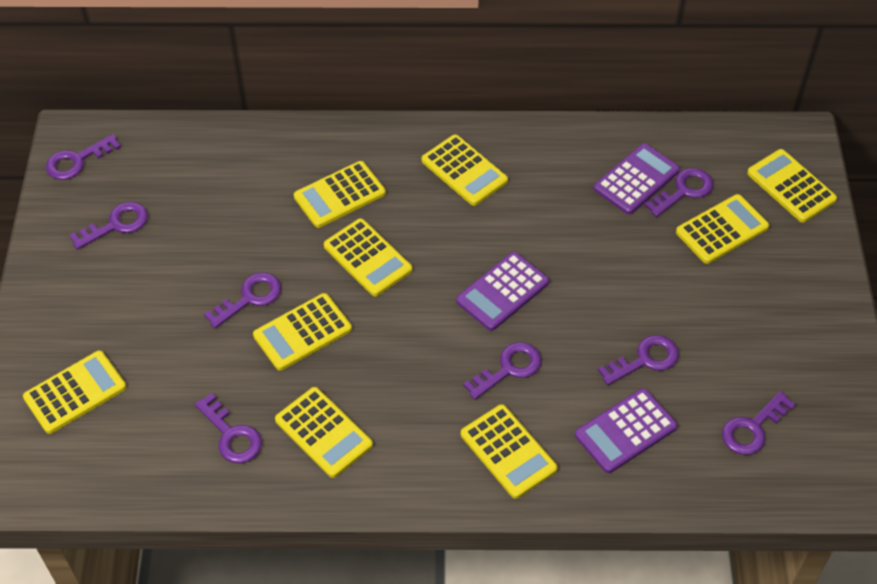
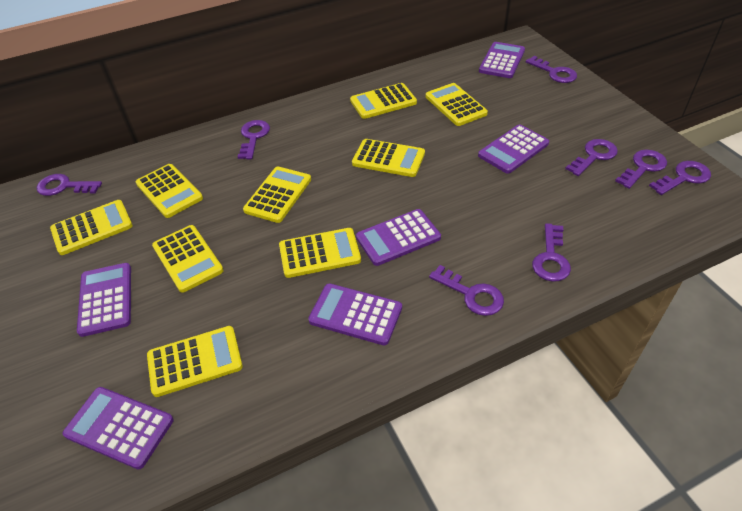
purple calculator: 3 -> 6

